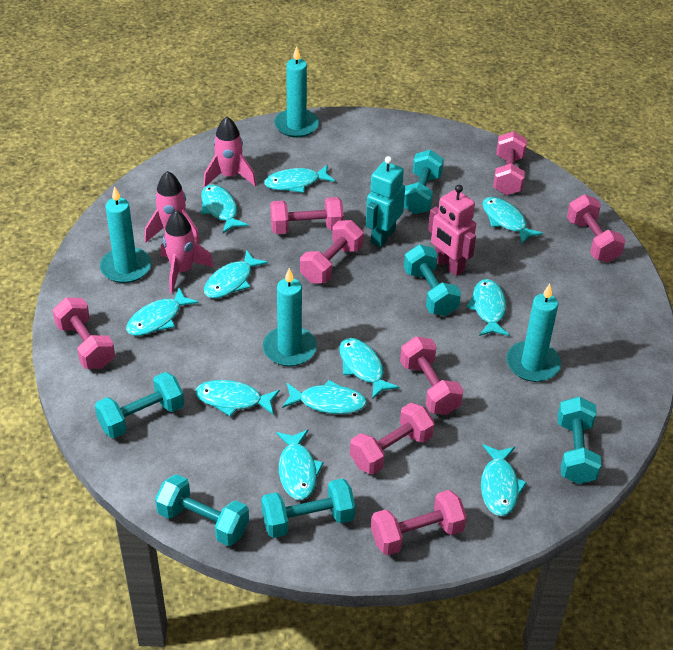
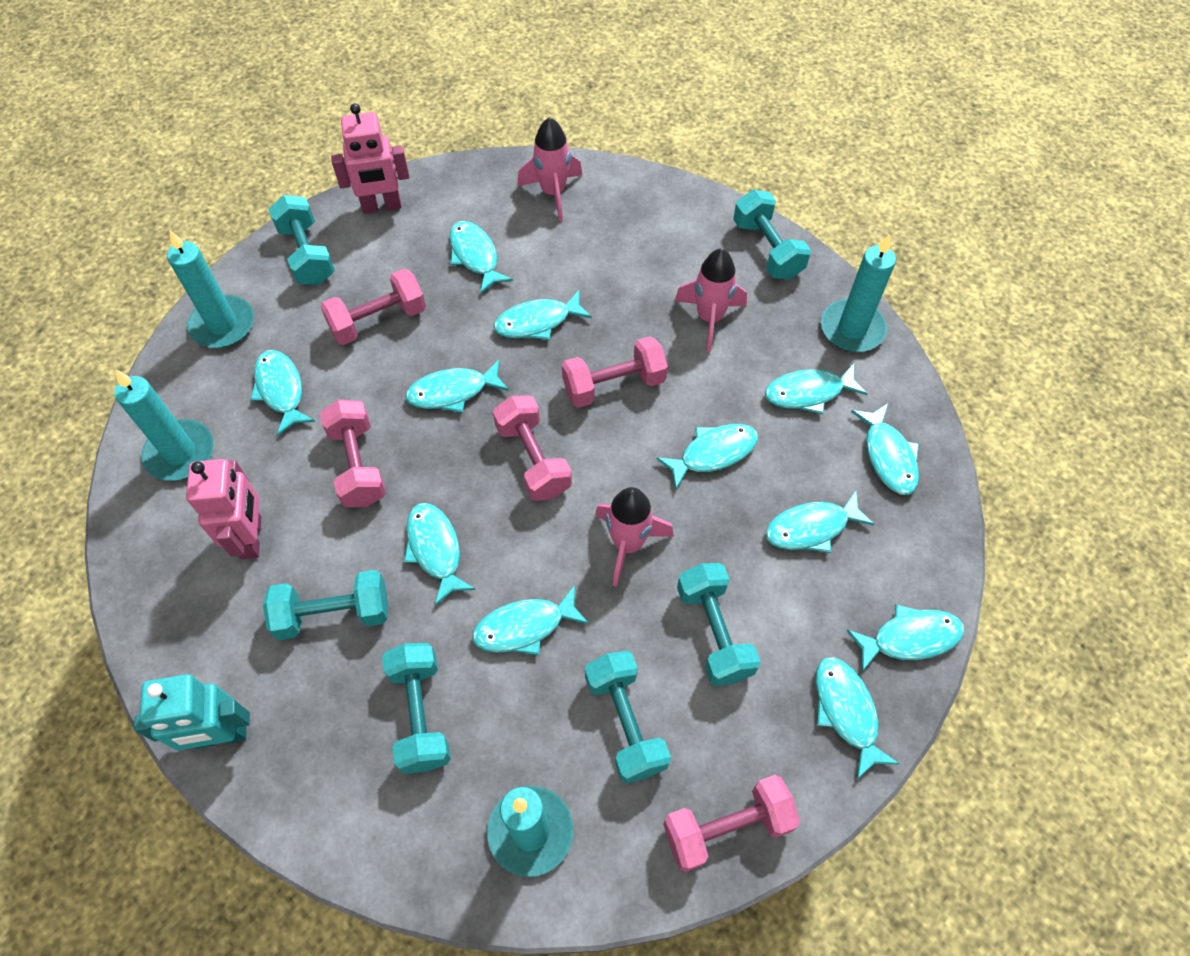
pink dumbbell: 8 -> 5
pink robot: 1 -> 2
turquoise fish: 11 -> 12

